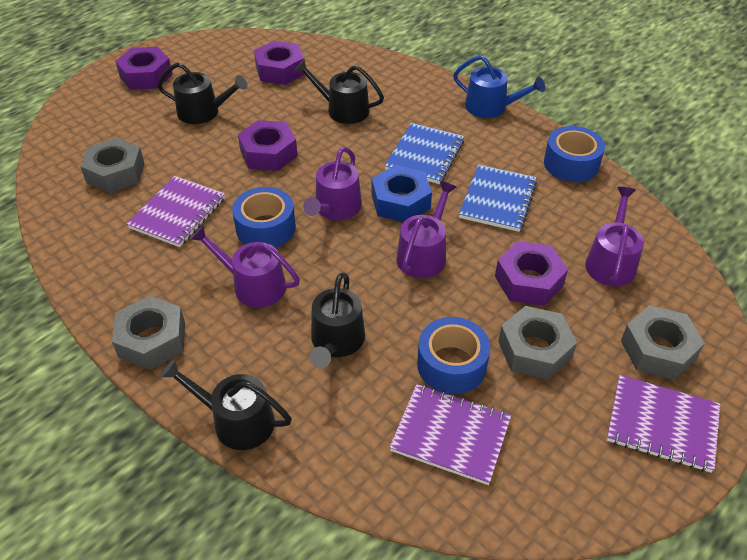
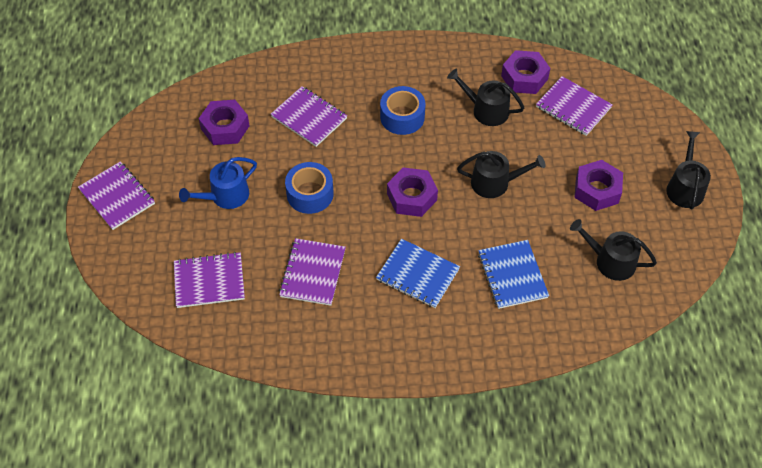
blue nut: 1 -> 0
blue tape: 3 -> 2
grey nut: 4 -> 0
purple notebook: 3 -> 5
purple watering can: 4 -> 0

